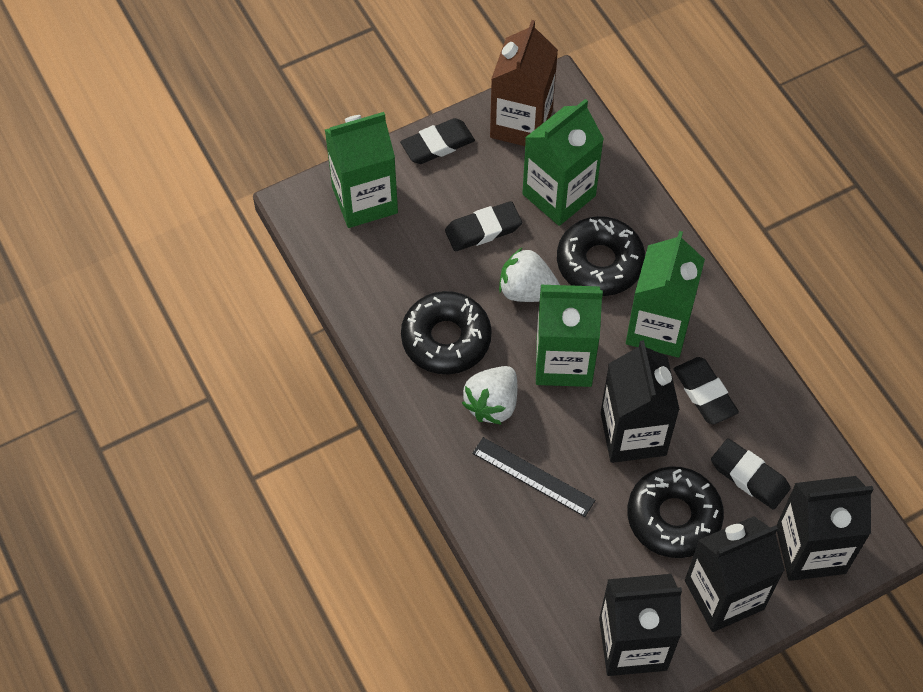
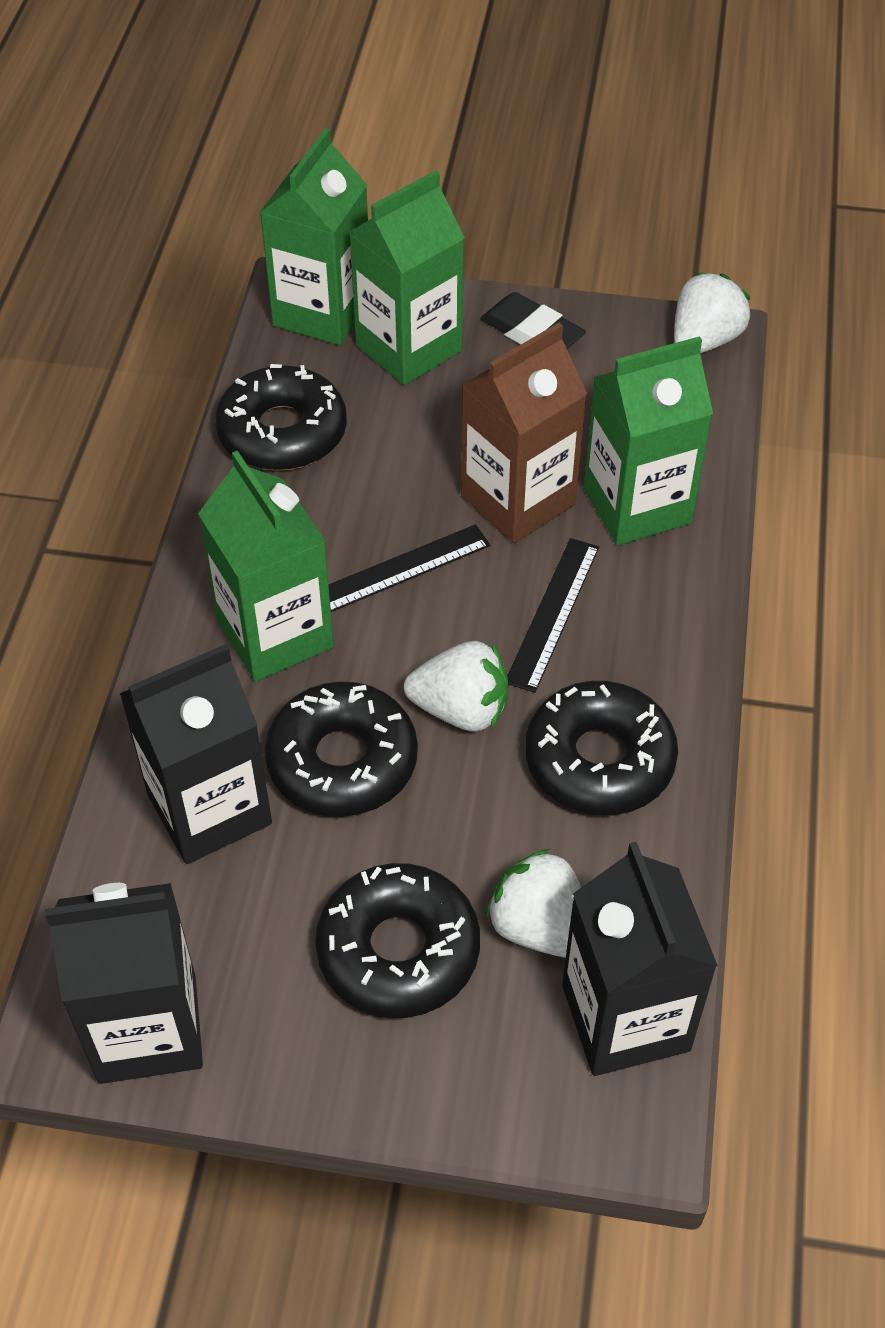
black carton: 4 -> 3
black donut: 3 -> 4
black eraser: 4 -> 1
black ruler: 1 -> 2
white strawberry: 2 -> 3

